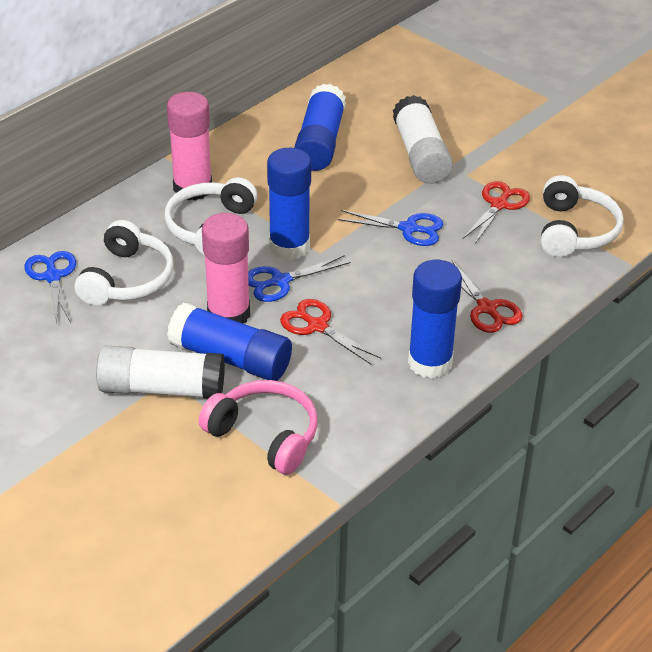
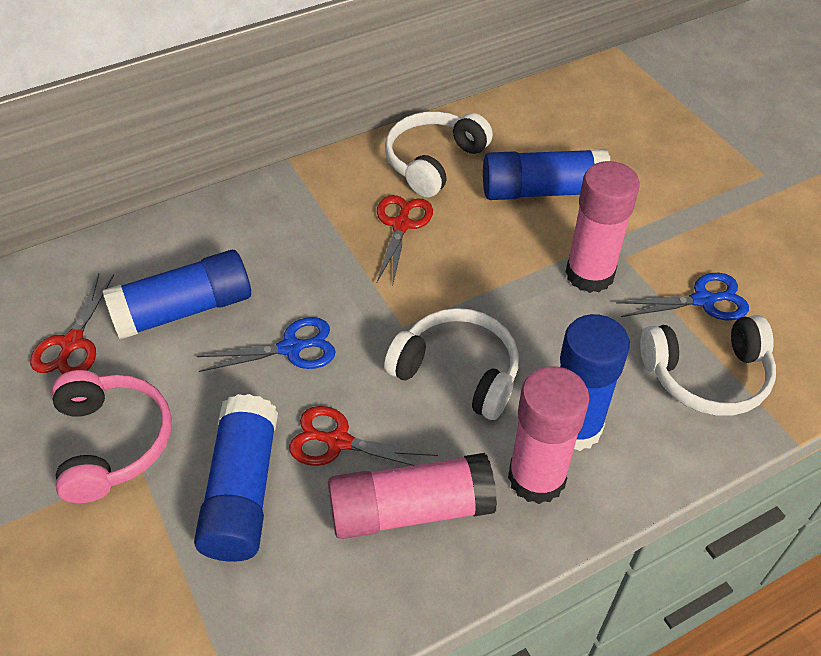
blue scissors: 3 -> 2
pink glue stick: 2 -> 3
white glue stick: 2 -> 0

